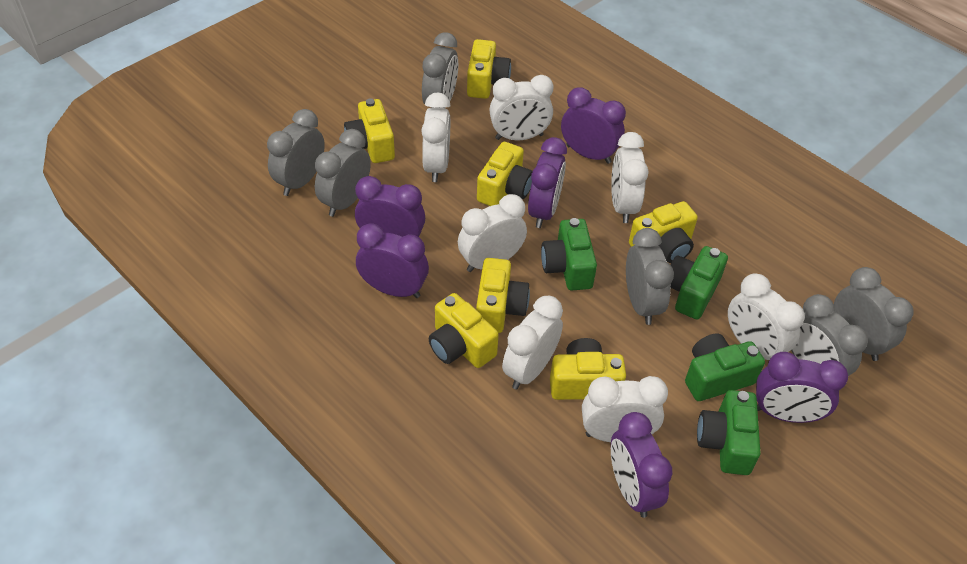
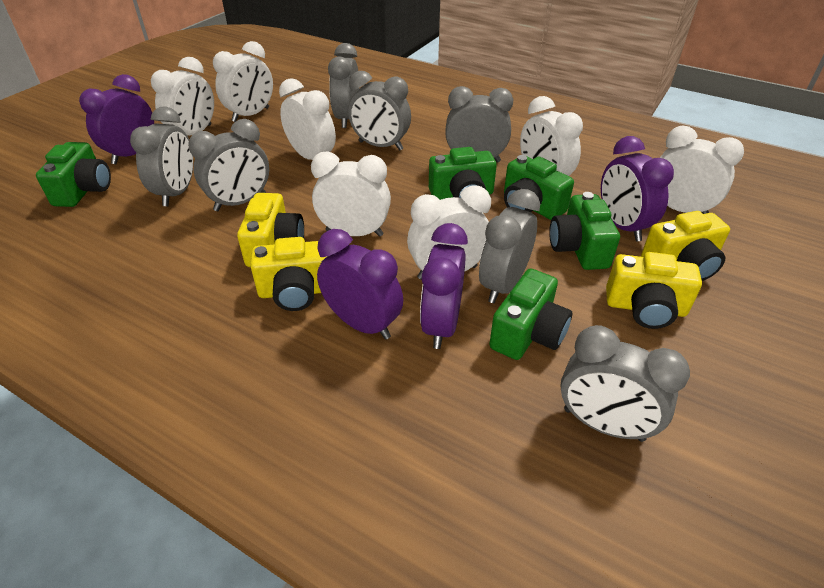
green camera: 4 -> 5
grey clock: 6 -> 7
purple clock: 6 -> 4
yellow camera: 7 -> 4

